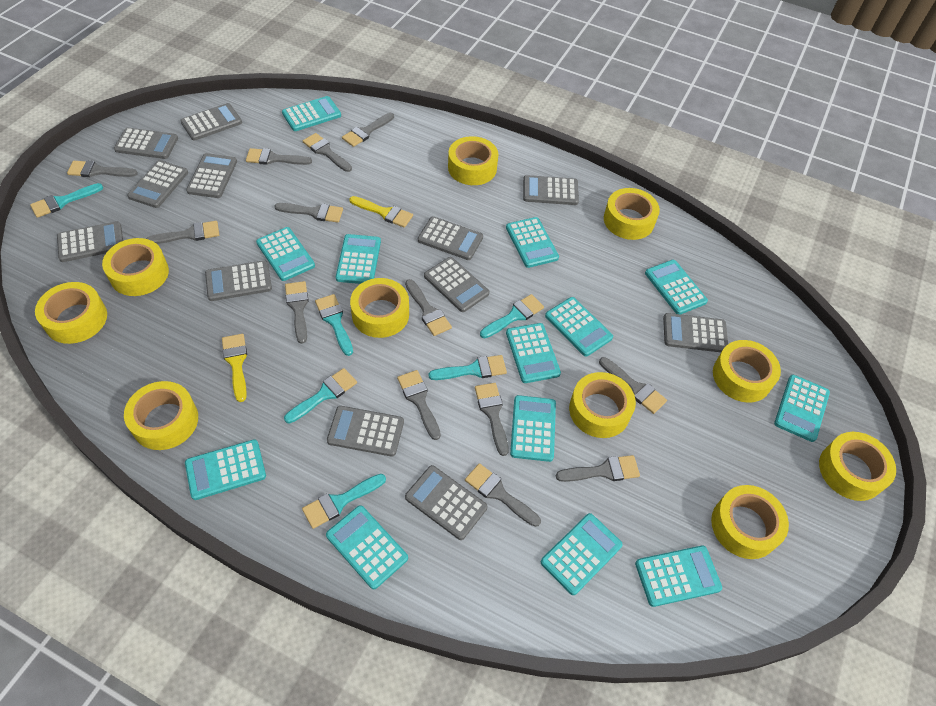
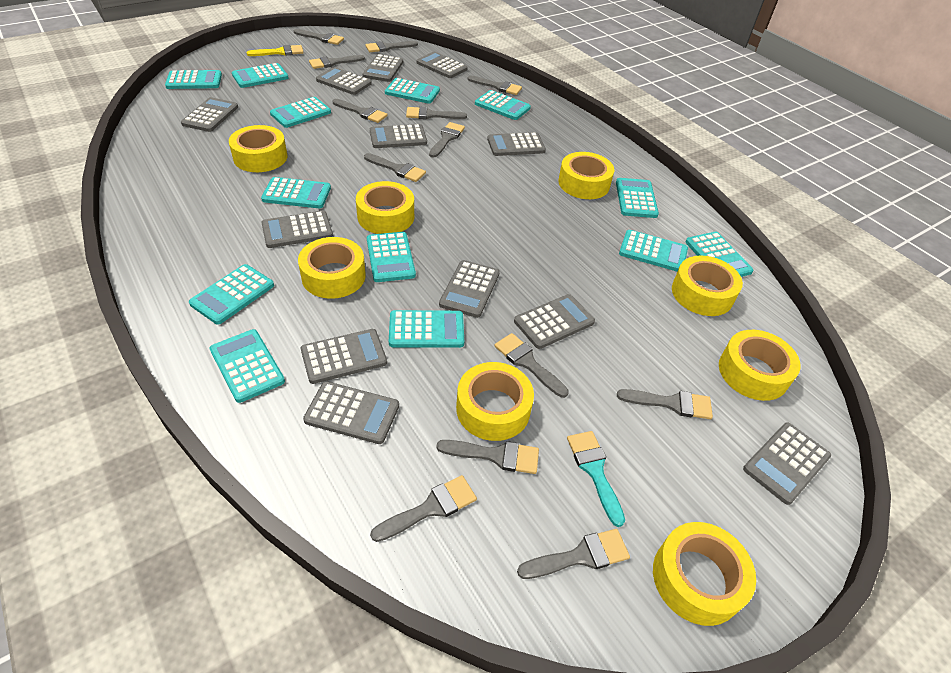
turquoise brush: 6 -> 1
yellow brush: 2 -> 1
yellow tape: 10 -> 8

